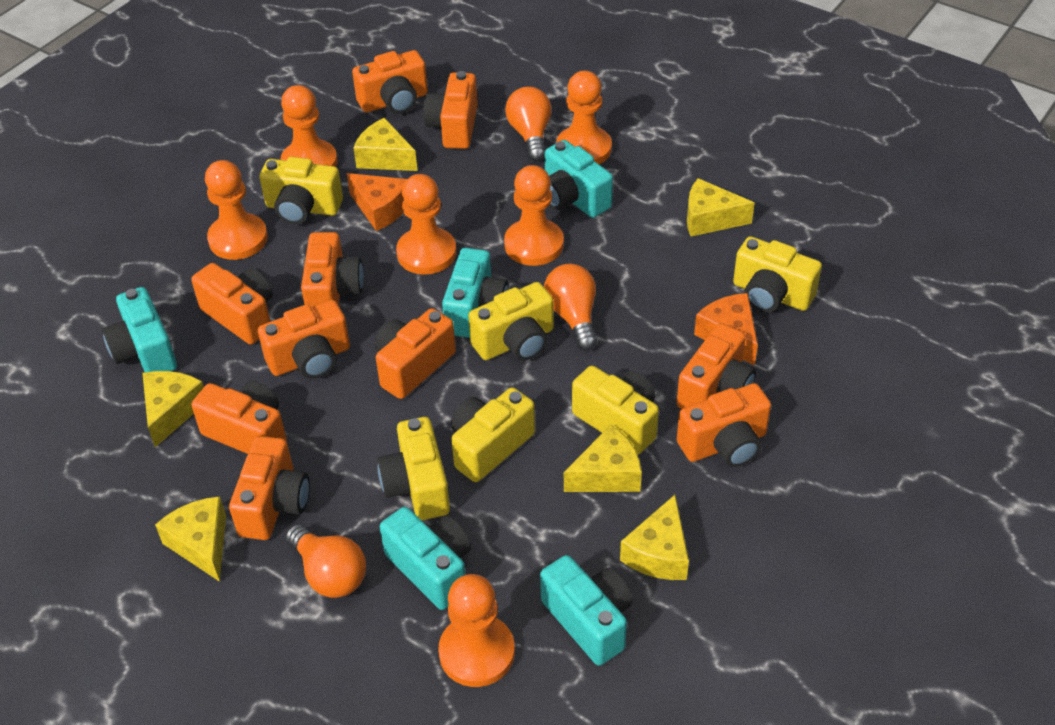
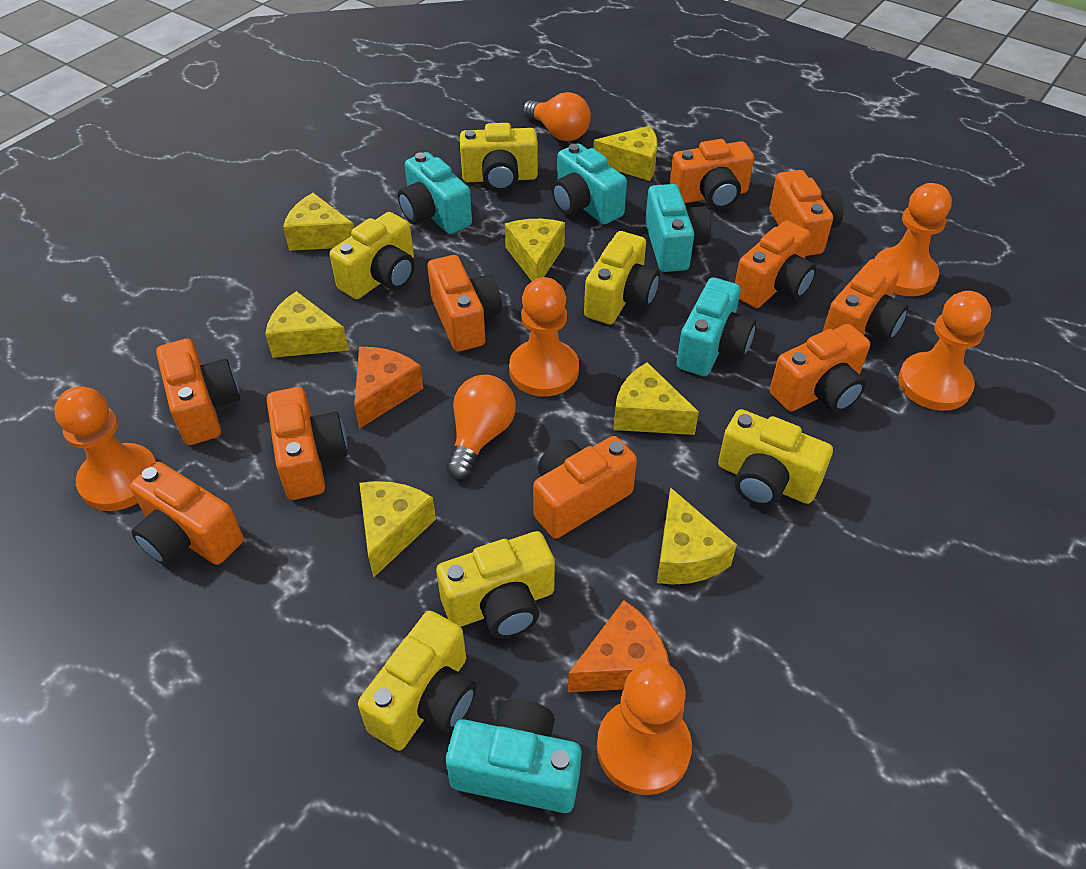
orange light bulb: 3 -> 2
orange pawn: 6 -> 5
yellow cheese: 6 -> 7

